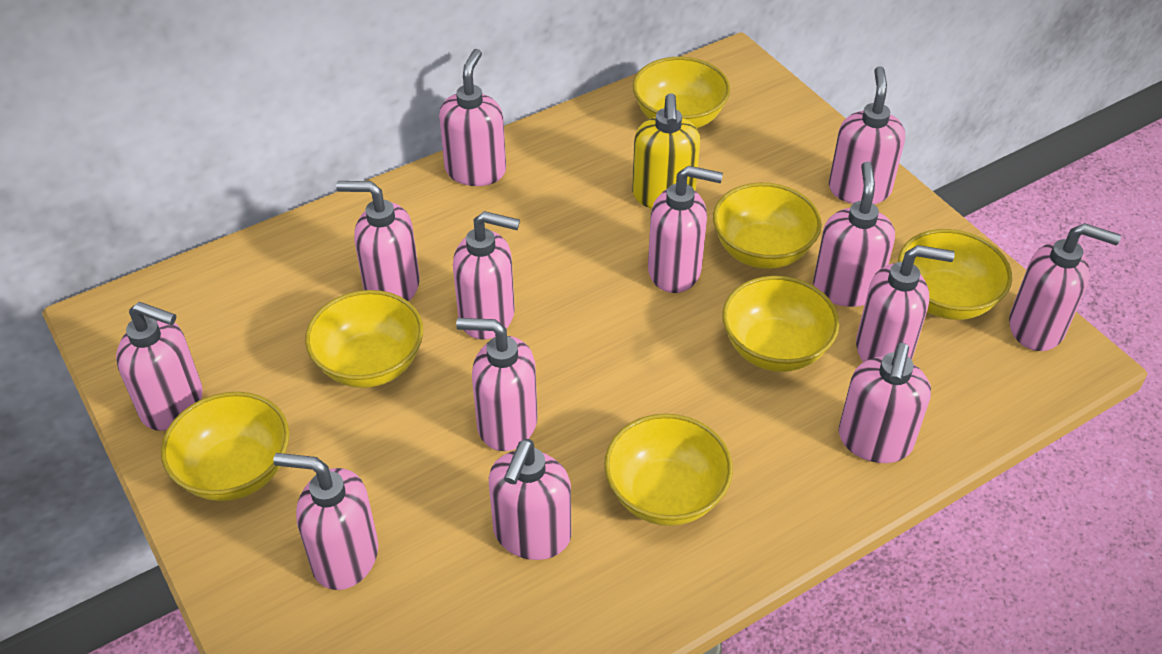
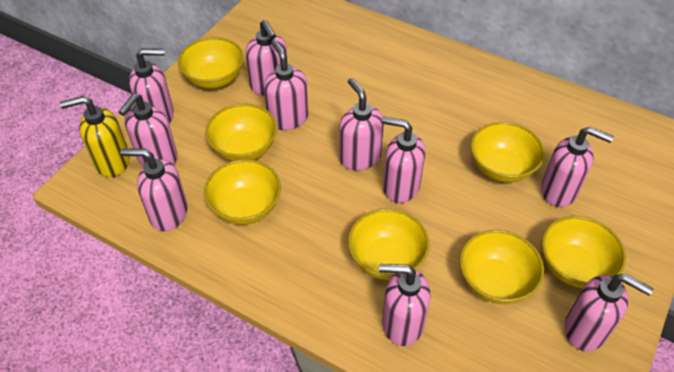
pink soap dispenser: 13 -> 10

